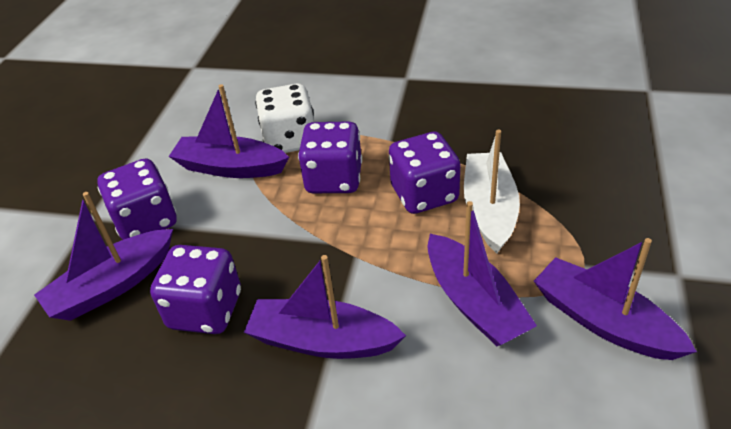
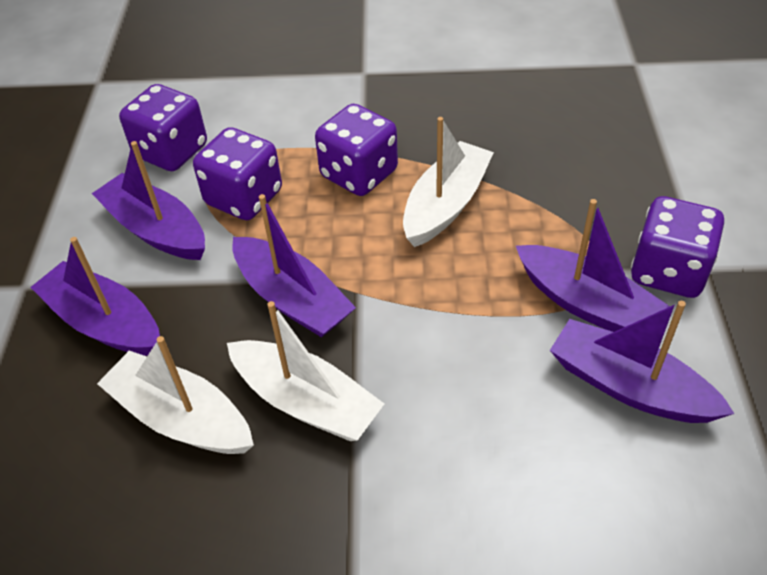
white boat: 1 -> 3
white dice: 1 -> 0

